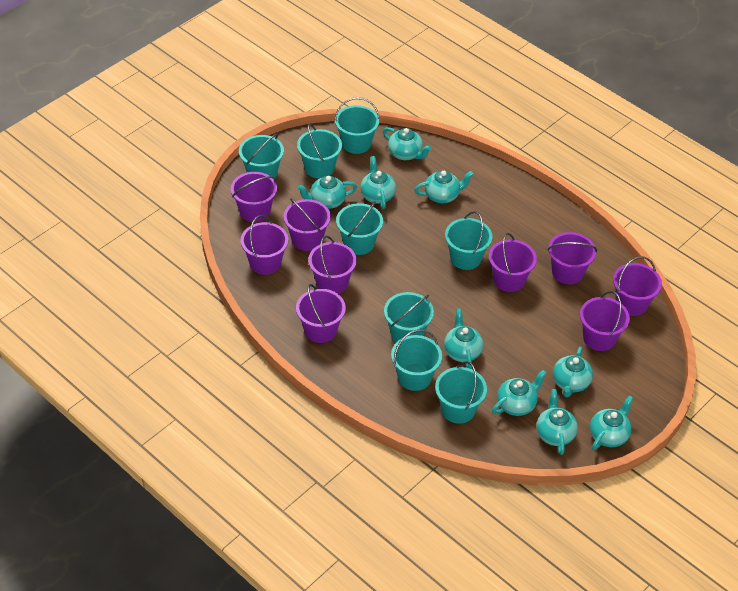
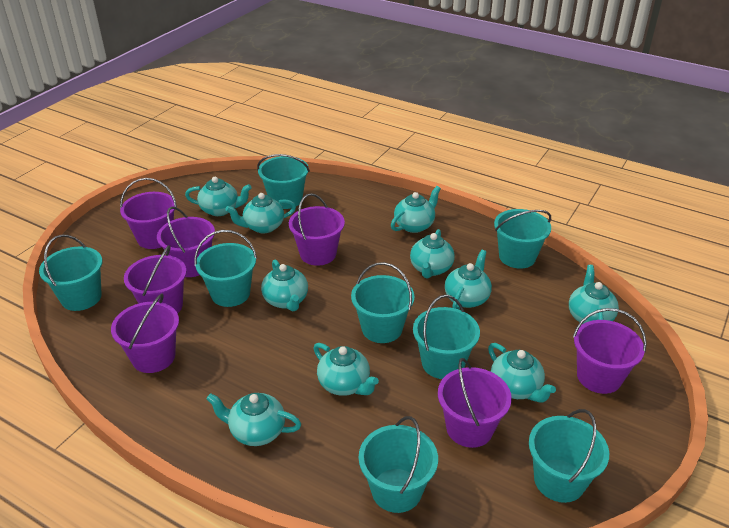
purple bucket: 9 -> 7
turquoise teapot: 9 -> 10

